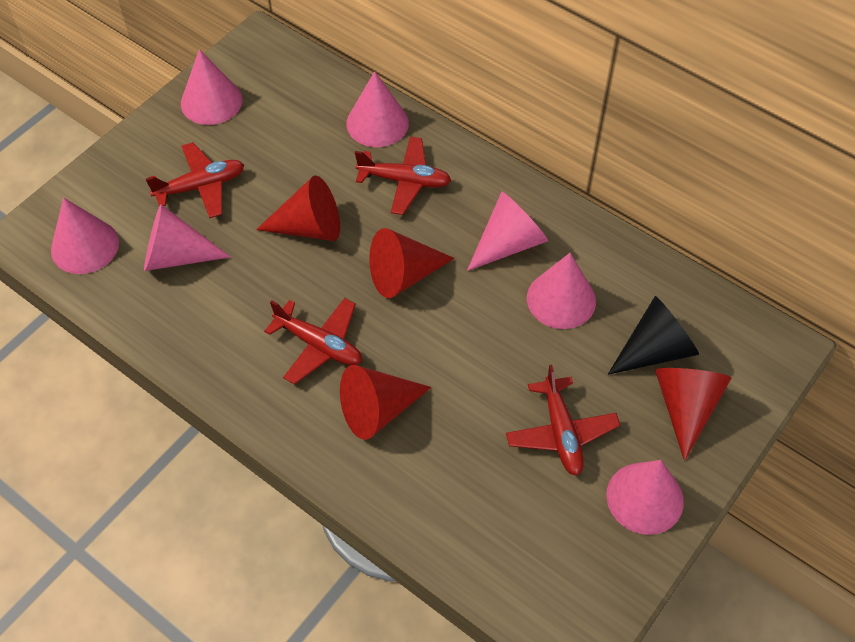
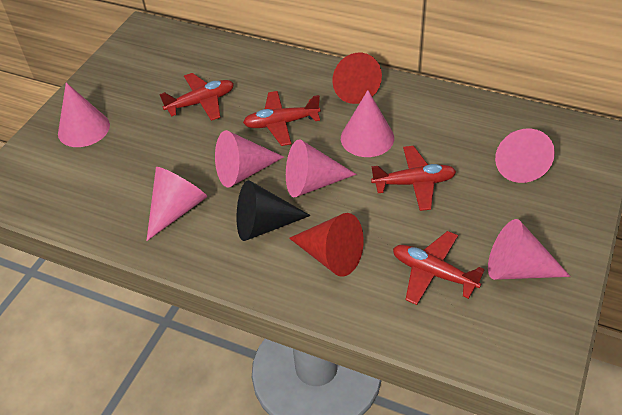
red cone: 4 -> 2

